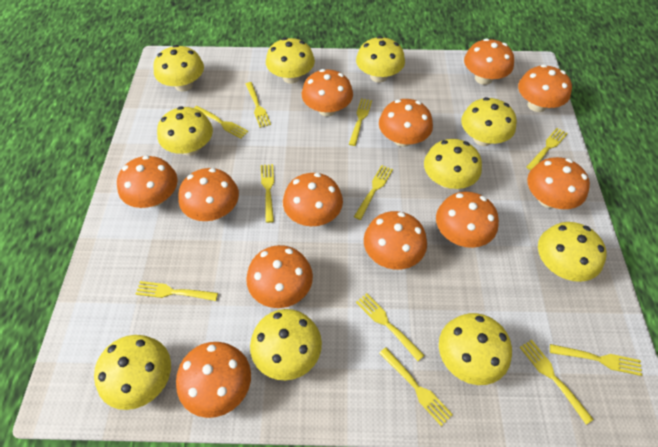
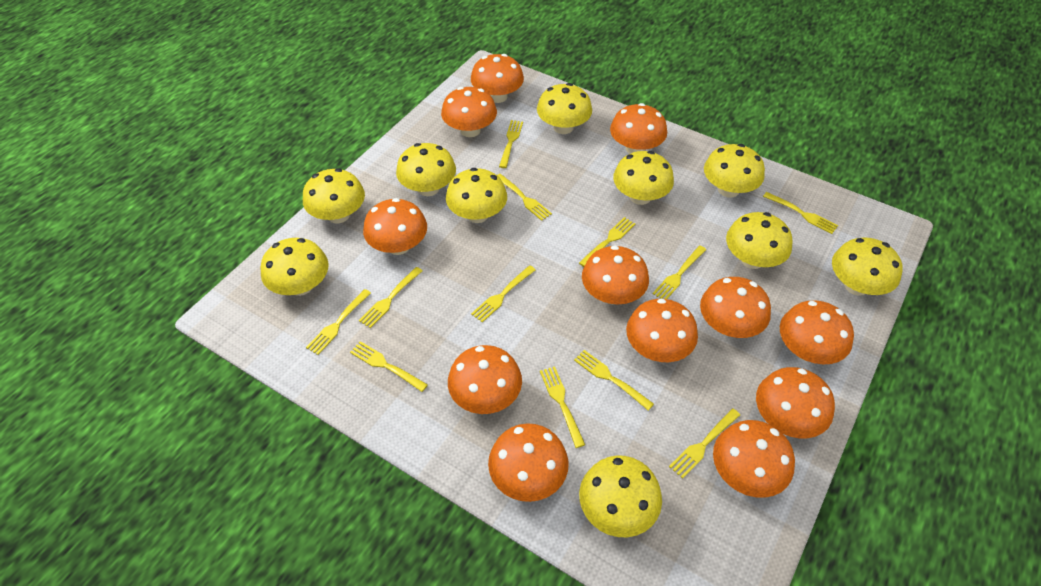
yellow fork: 11 -> 12

